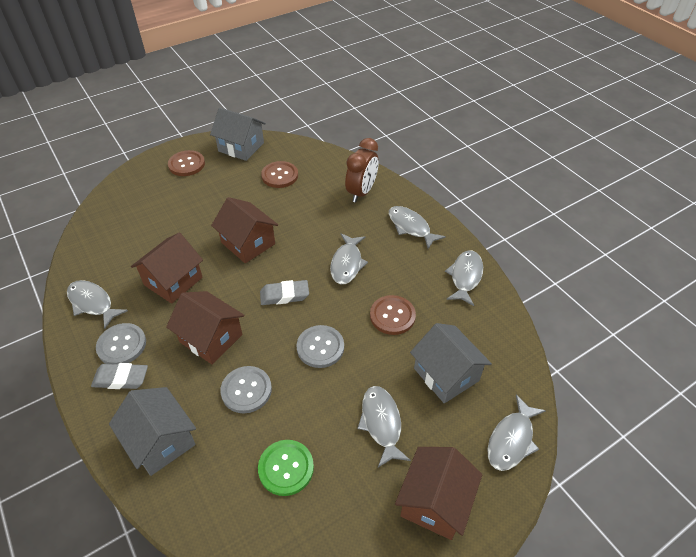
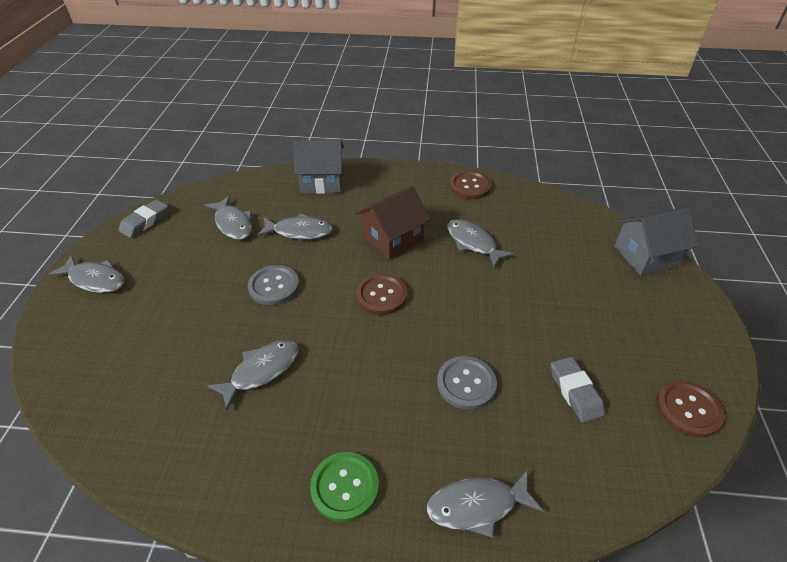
brown clock: 1 -> 0
brown house: 4 -> 1
grey button: 3 -> 2
grey house: 3 -> 2

